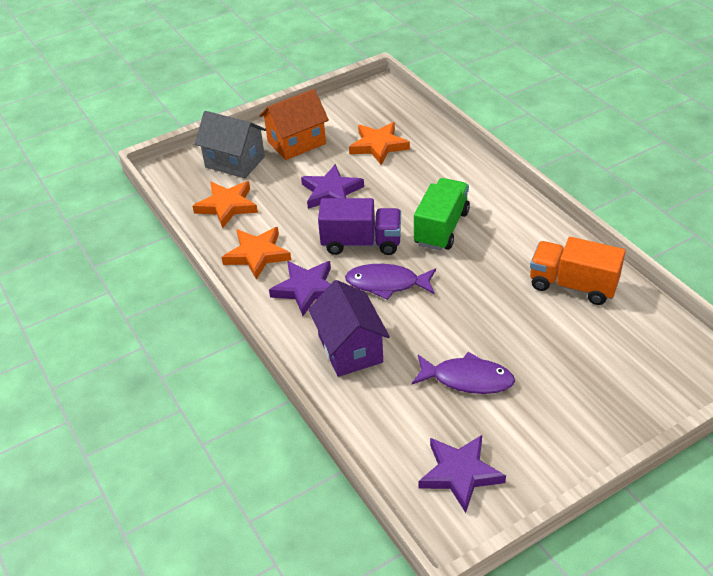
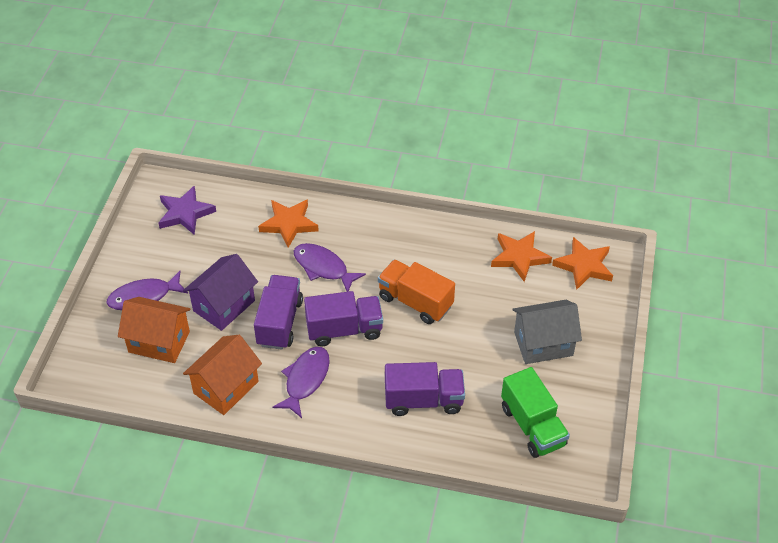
orange house: 1 -> 2
purple fish: 2 -> 3
purple star: 3 -> 1
purple truck: 1 -> 3

